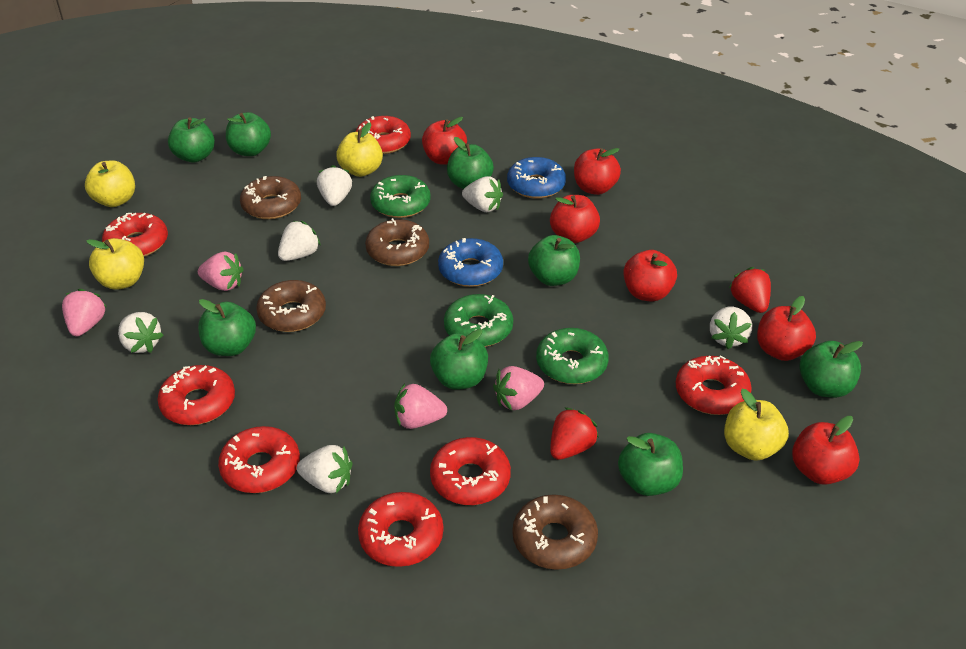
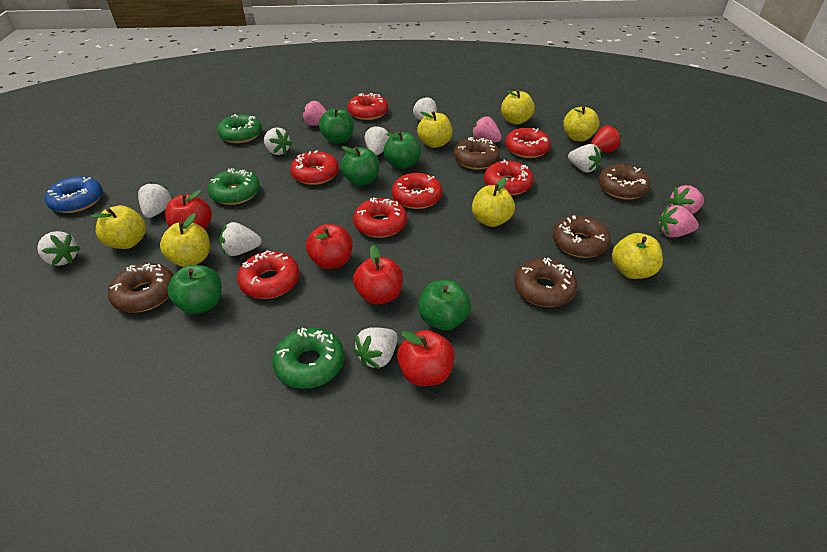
blue donut: 2 -> 1
brown donut: 4 -> 5
green apple: 8 -> 5
red apple: 6 -> 4
red strawberry: 2 -> 1
white strawberry: 6 -> 8
yellow apple: 4 -> 7

